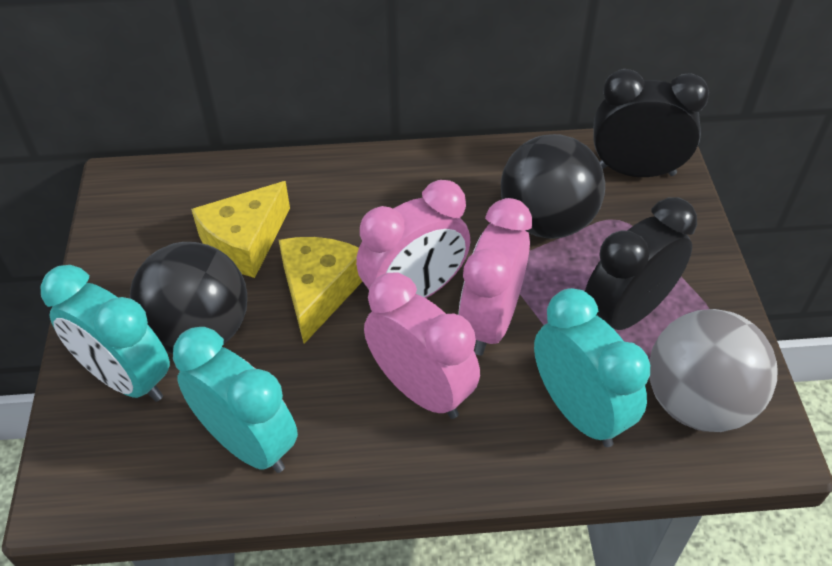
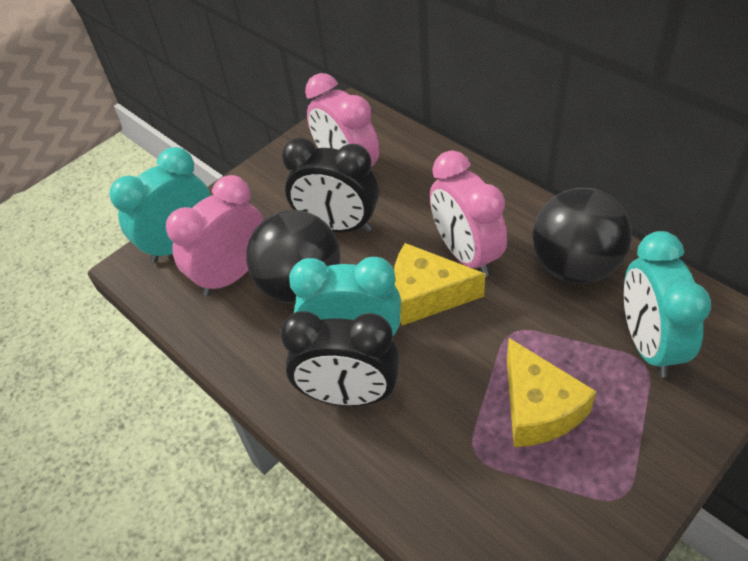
grey ball: 1 -> 0

